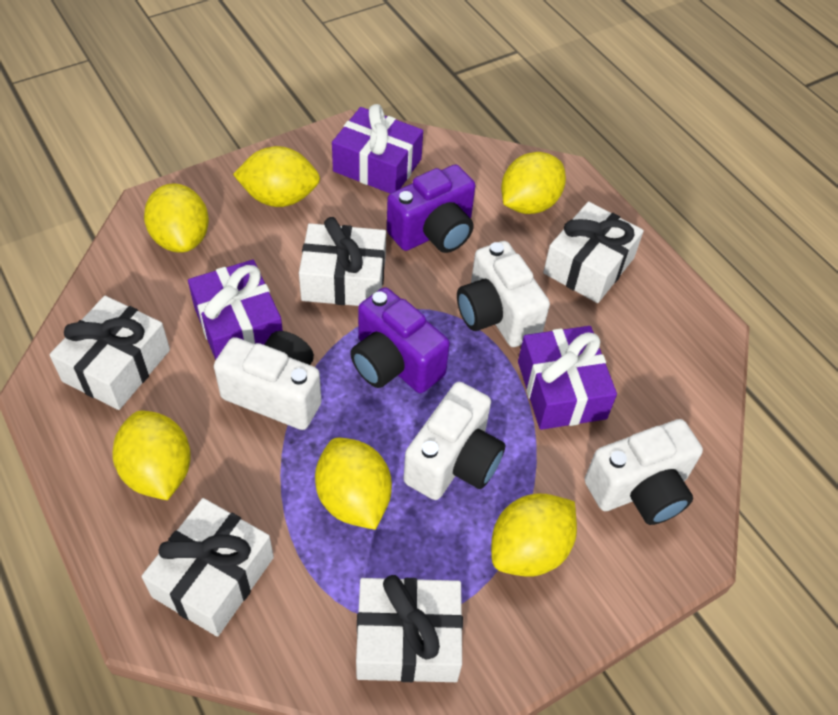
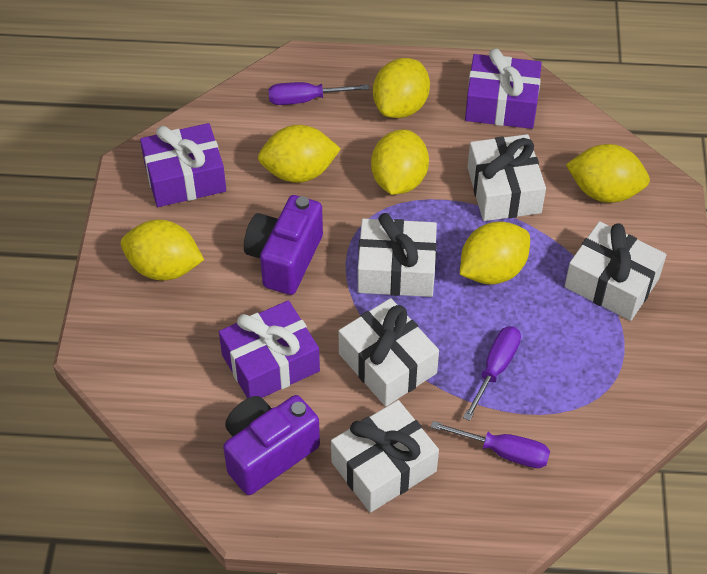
purple screwdriver: 0 -> 3
white camera: 4 -> 0

